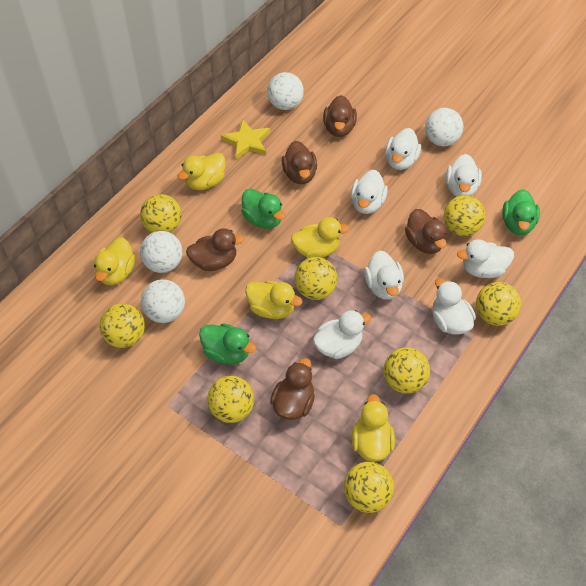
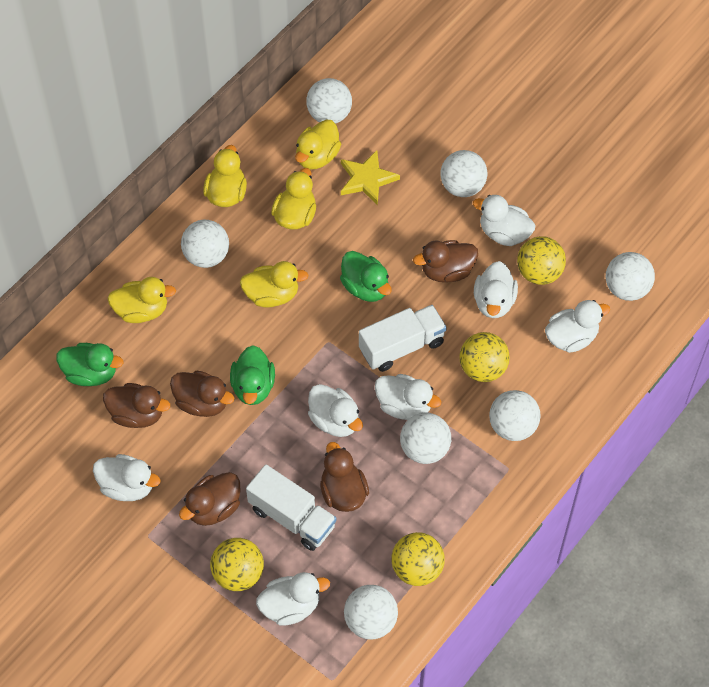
white ball: 4 -> 7
white truck: 0 -> 2
yellow ball: 8 -> 4

